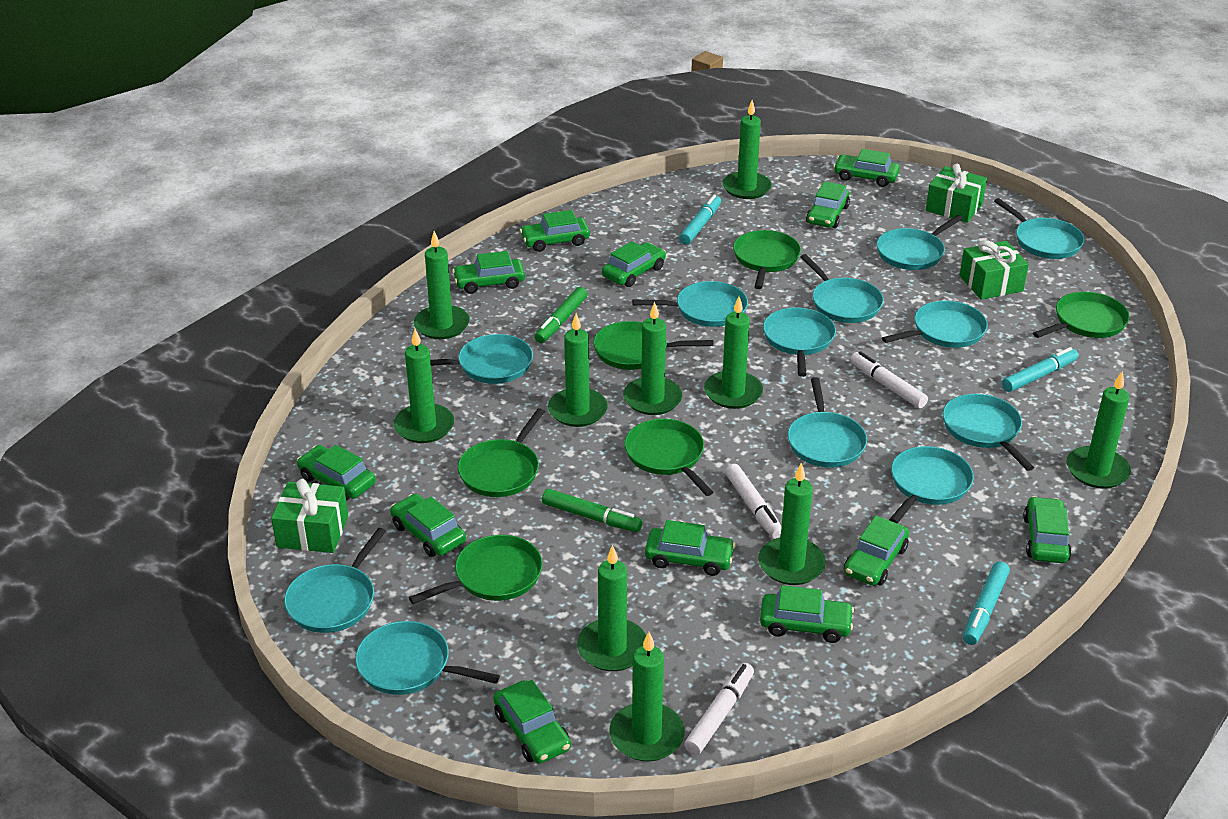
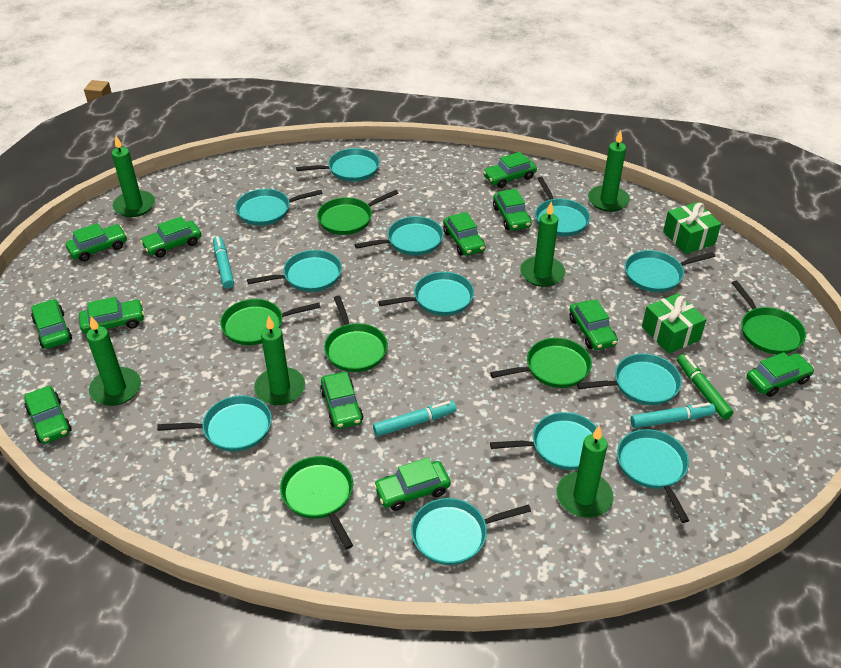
green candle: 10 -> 6
green gift: 3 -> 2
green marker: 2 -> 1
white marker: 3 -> 0

